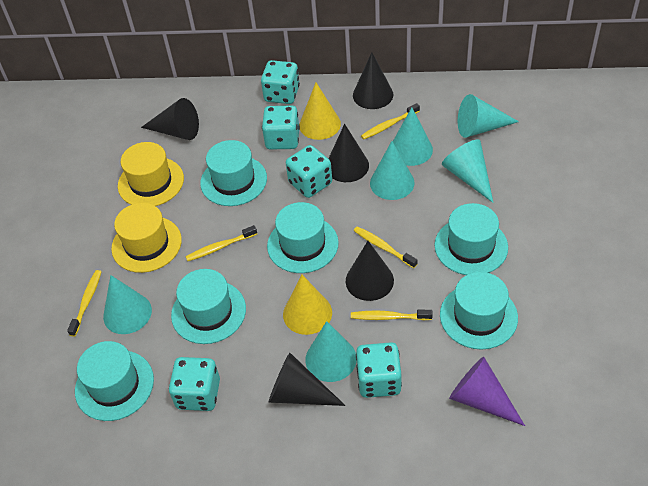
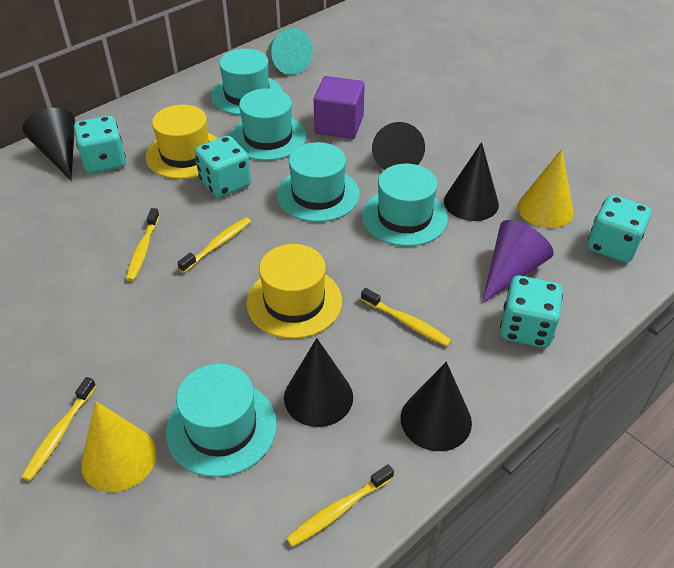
purple cube: 0 -> 1
turquoise cone: 6 -> 1
turquoise dice: 5 -> 4
turquoise hat: 6 -> 5

